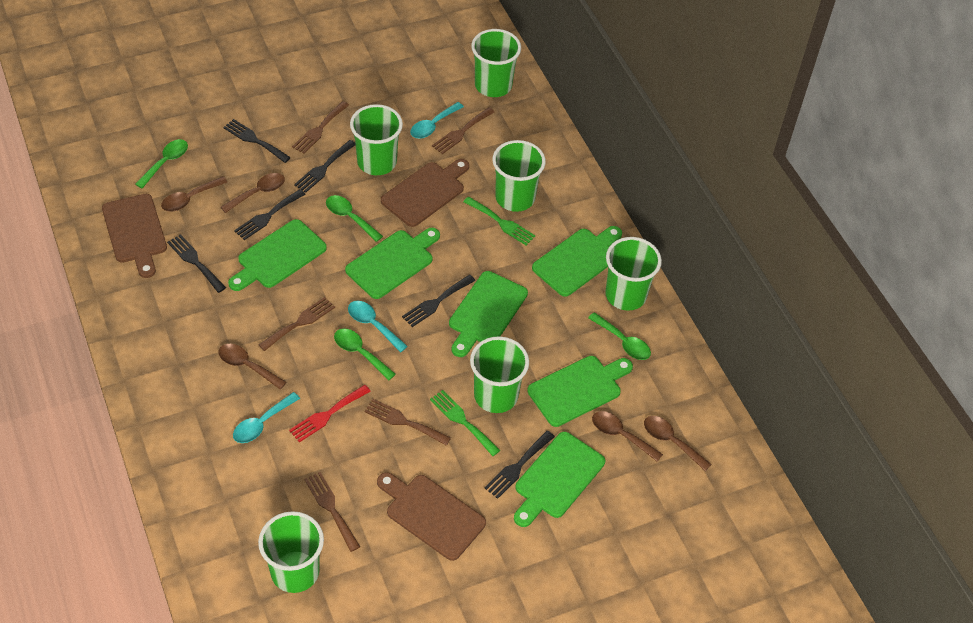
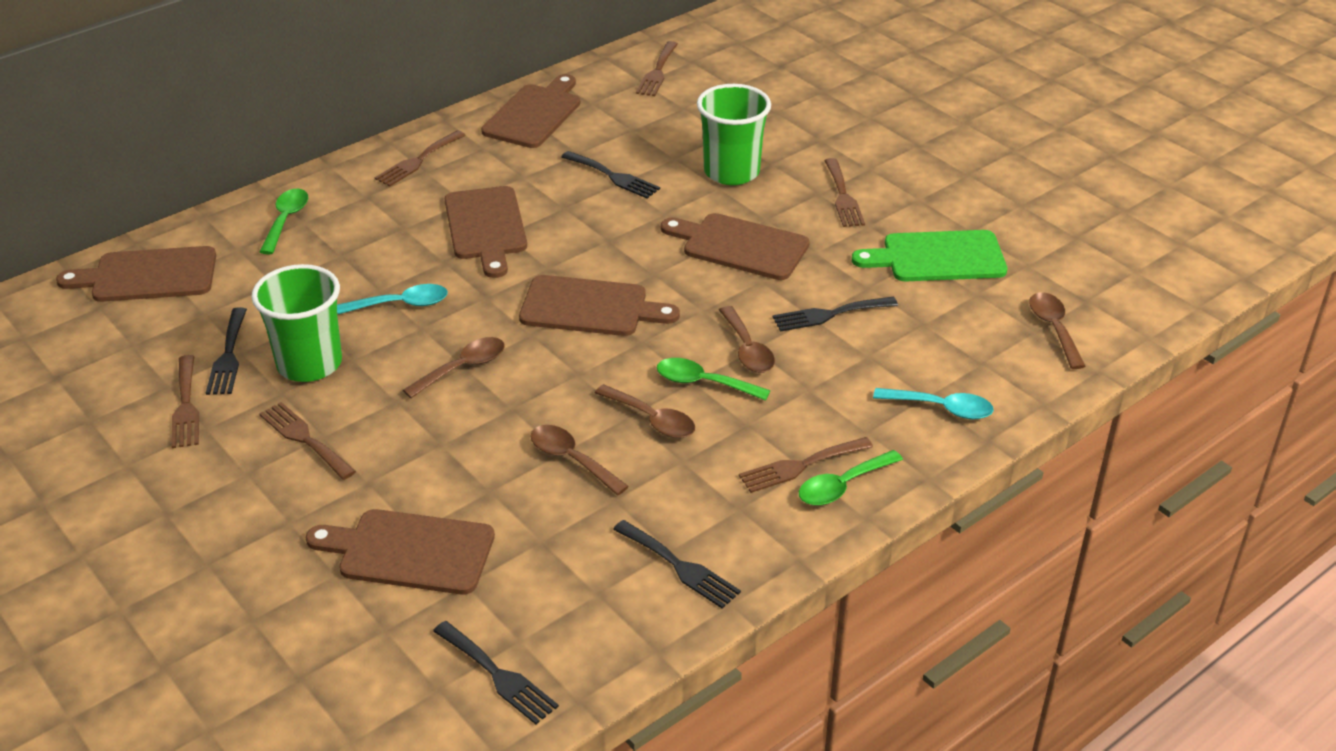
black fork: 6 -> 5
brown cutting board: 3 -> 6
brown fork: 5 -> 6
green cup: 6 -> 2
green cutting board: 6 -> 1
green fork: 2 -> 0
green spoon: 4 -> 3
red fork: 1 -> 0
turquoise spoon: 3 -> 2

